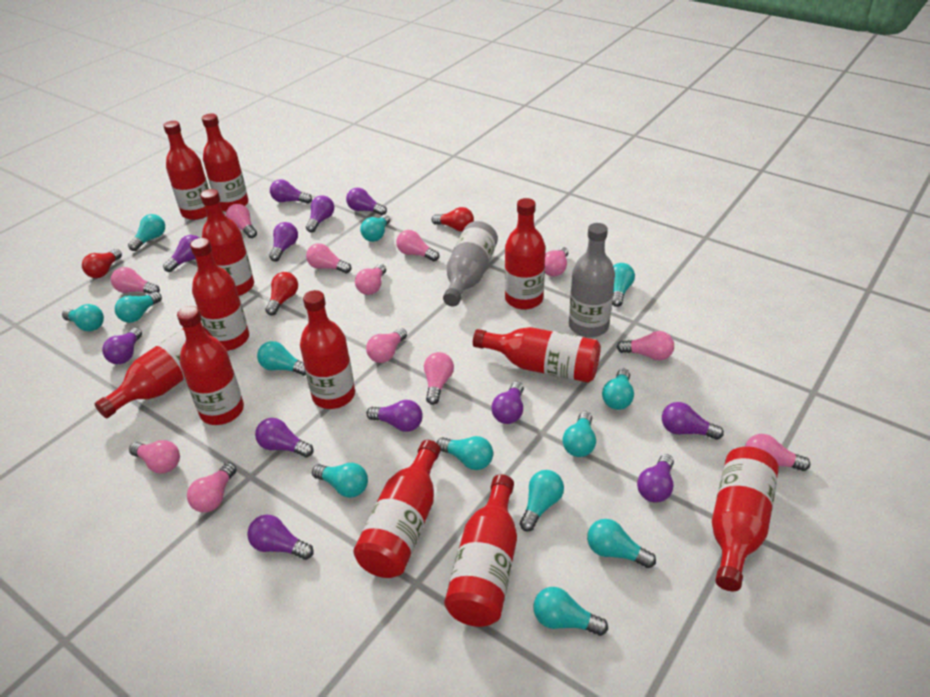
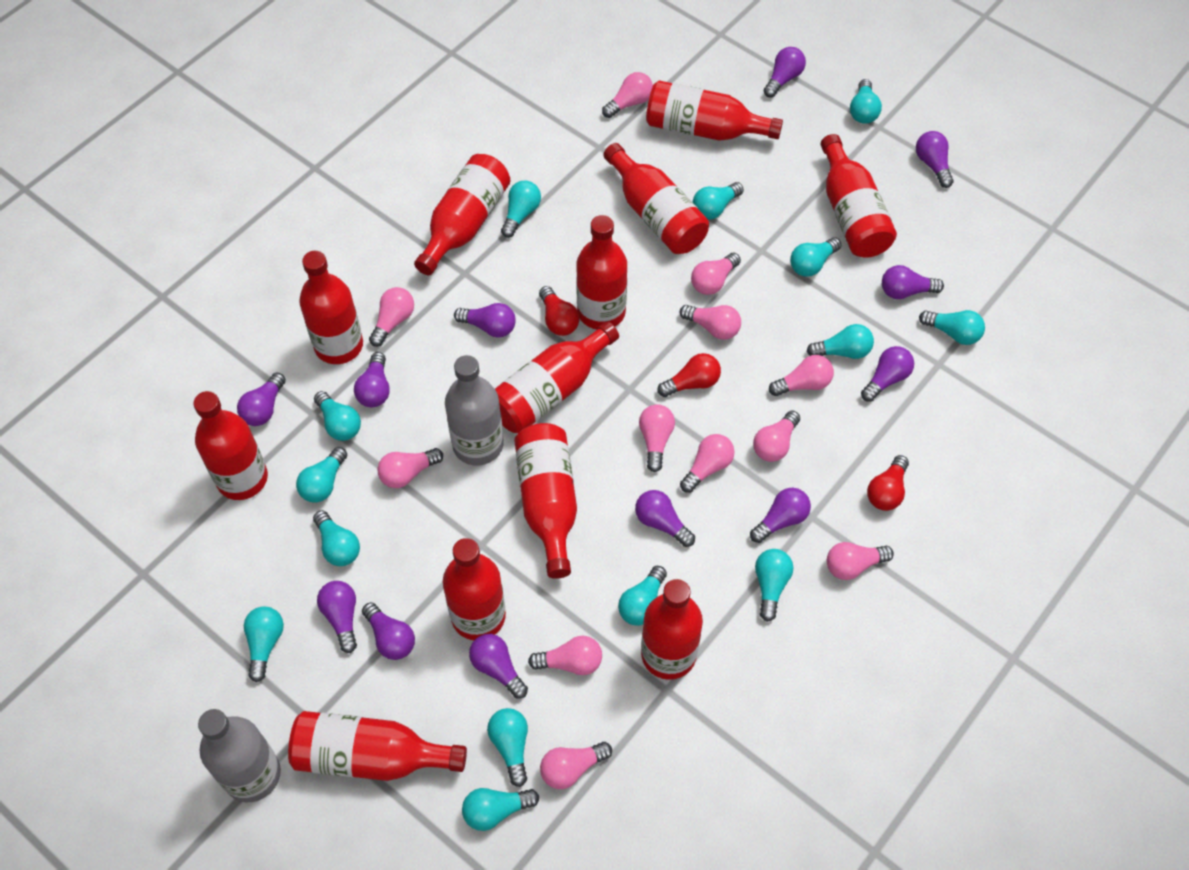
turquoise light bulb: 13 -> 14

